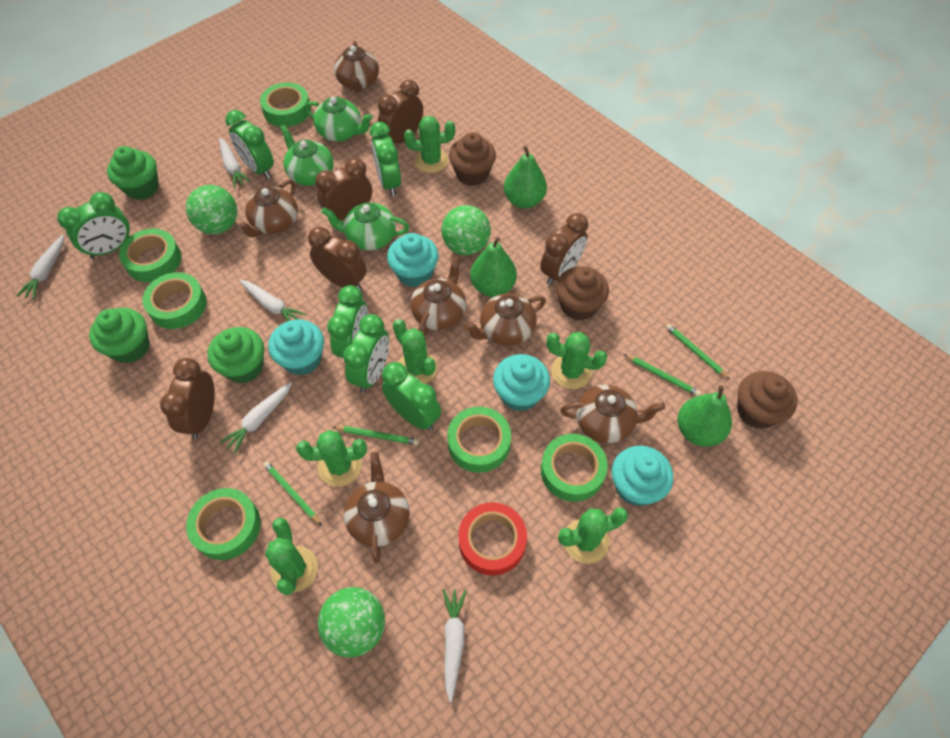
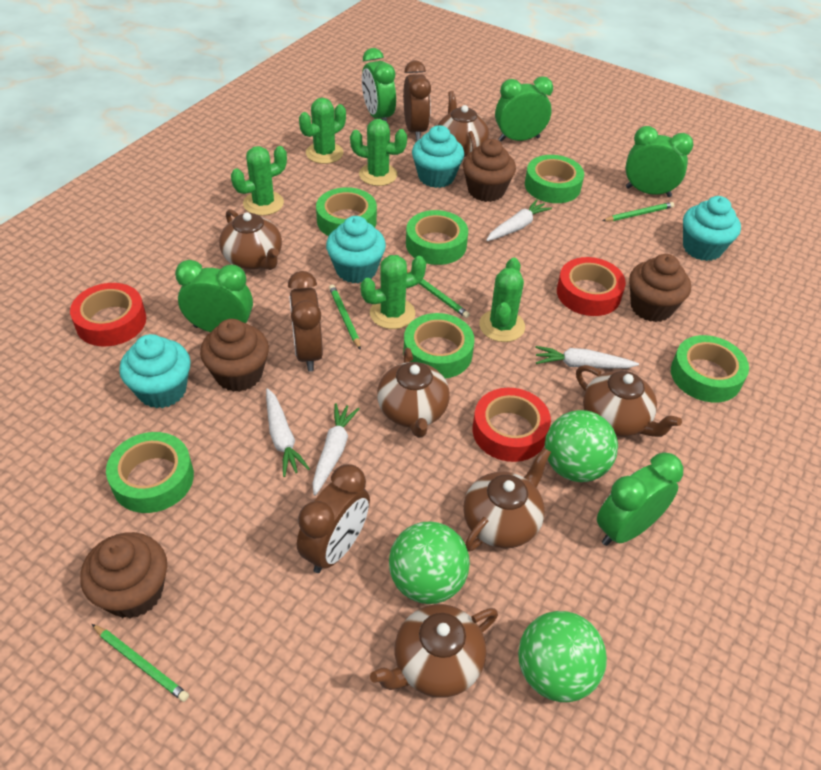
brown clock: 5 -> 3
brown cupcake: 3 -> 4
green cactus: 6 -> 5
green clock: 6 -> 5
green cupcake: 3 -> 0
green pear: 3 -> 0
green teapot: 3 -> 0
red tape: 1 -> 3
white carrot: 5 -> 4

